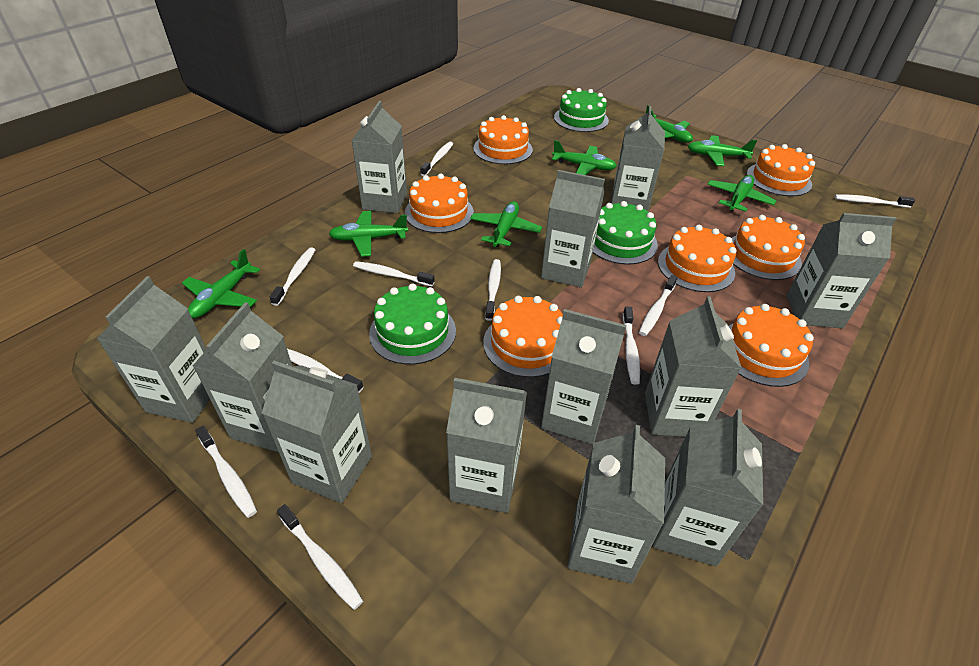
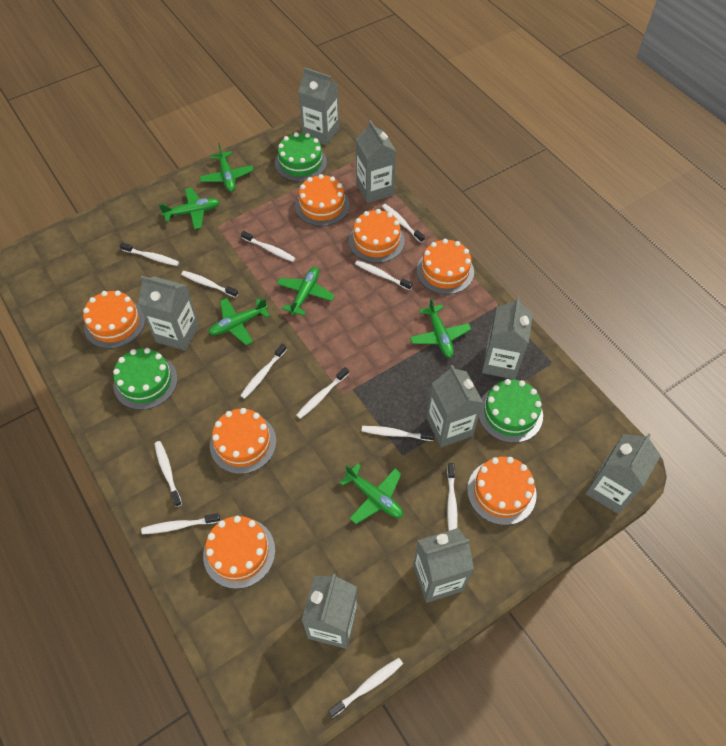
green plane: 7 -> 6
grey carton: 12 -> 8
white toothbrush: 10 -> 12

